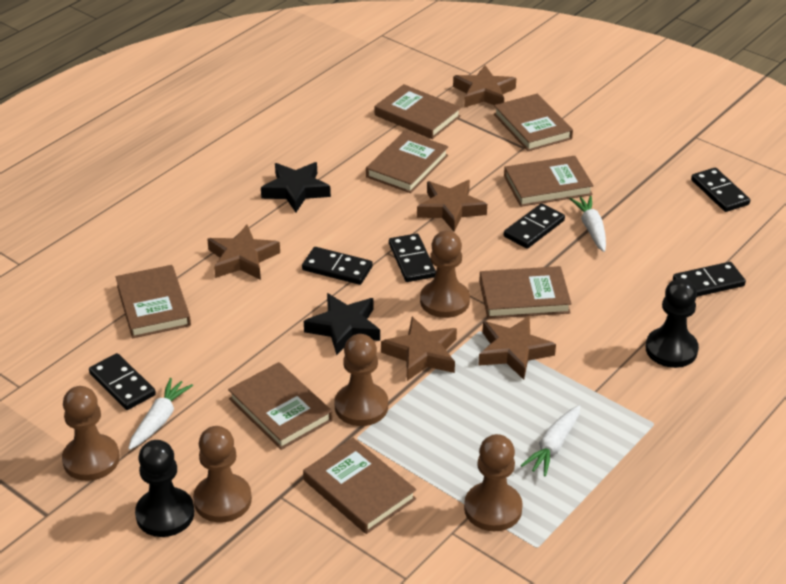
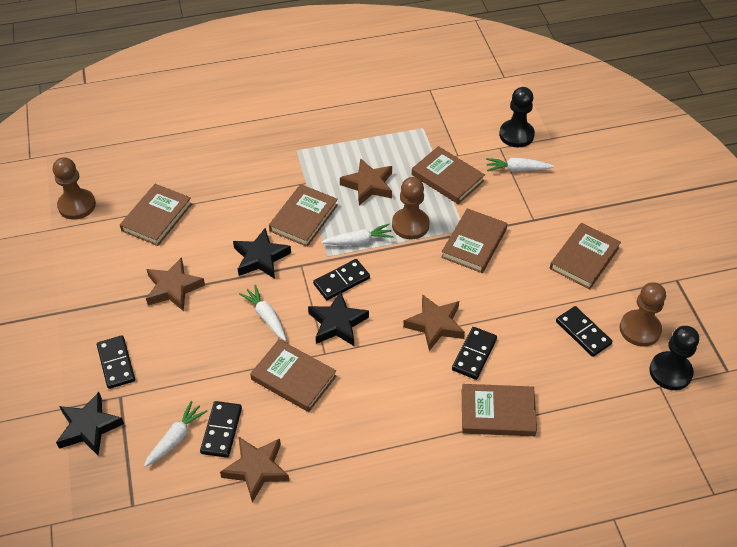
black domino: 6 -> 5
black star: 2 -> 3
brown book: 8 -> 7
brown pawn: 5 -> 3
brown star: 5 -> 4
white carrot: 3 -> 4

